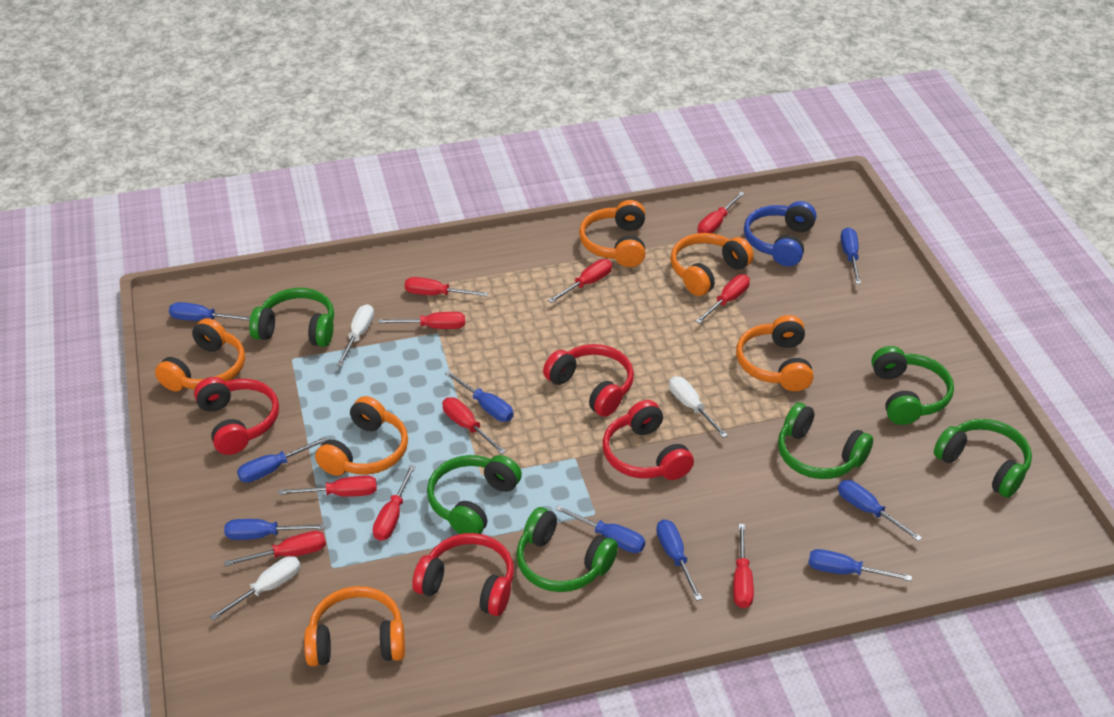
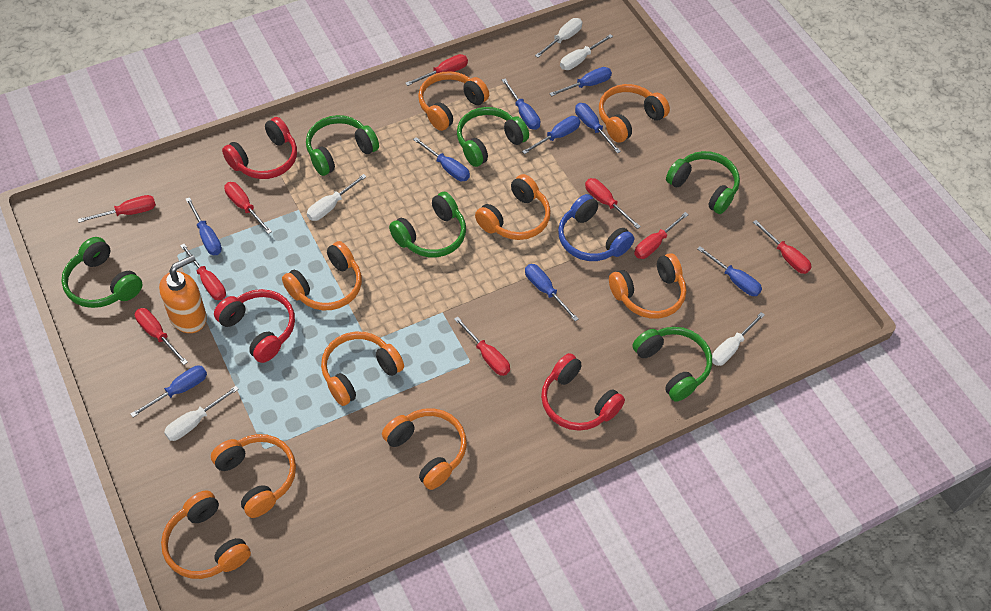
orange headphones: 6 -> 9
orange soap dispenser: 0 -> 1
red headphones: 4 -> 3
red screwdriver: 10 -> 9
white screwdriver: 3 -> 5

